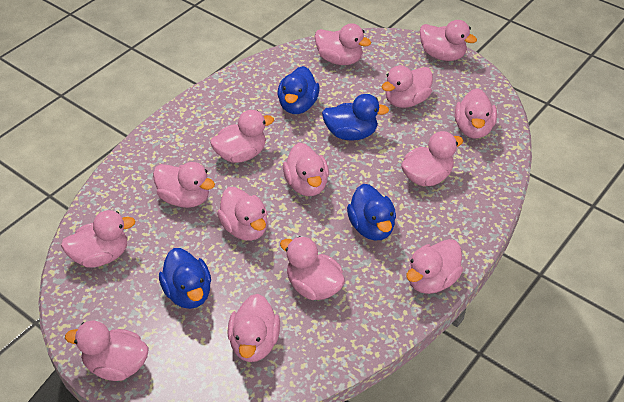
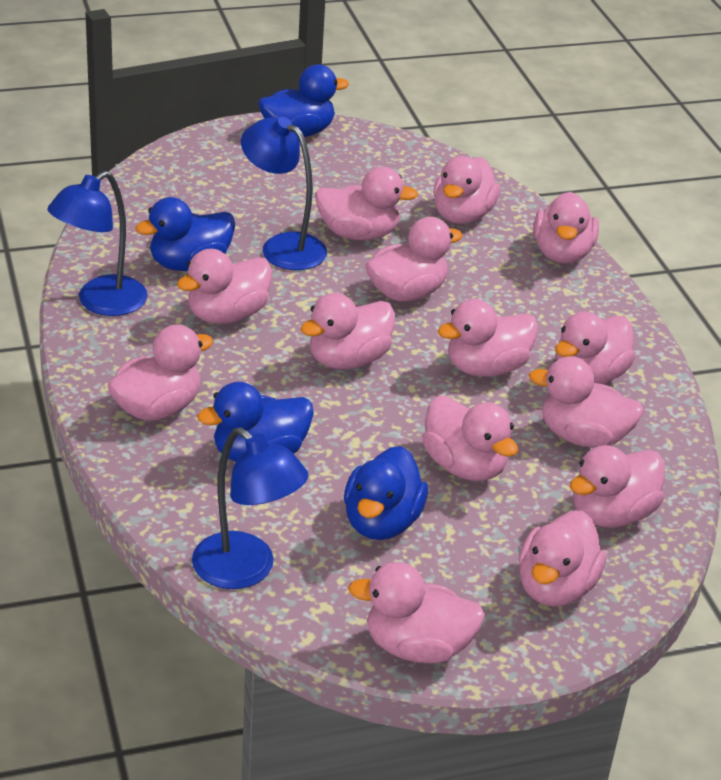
blue lamp: 0 -> 3

